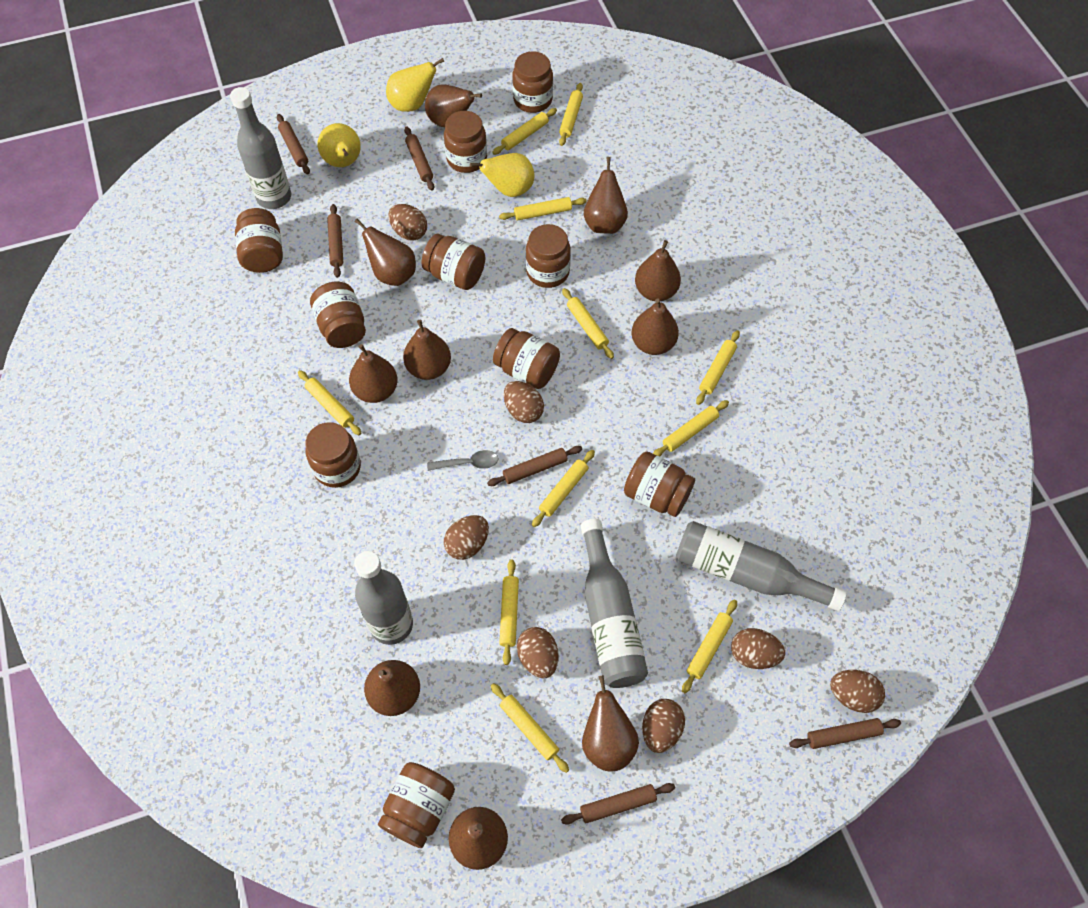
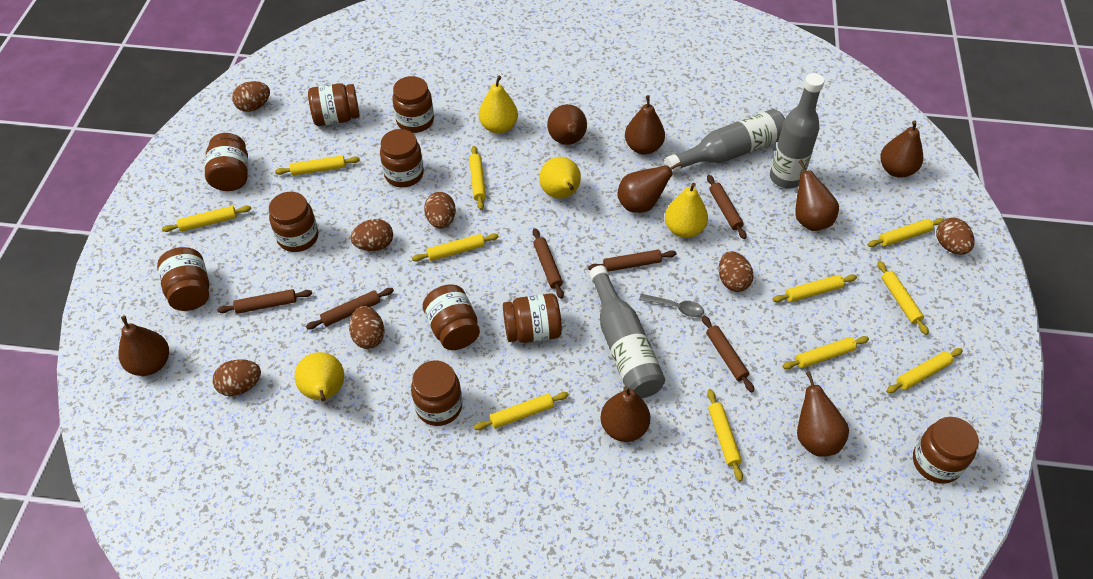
brown pear: 10 -> 8
grey bottle: 4 -> 3
yellow pear: 3 -> 4

